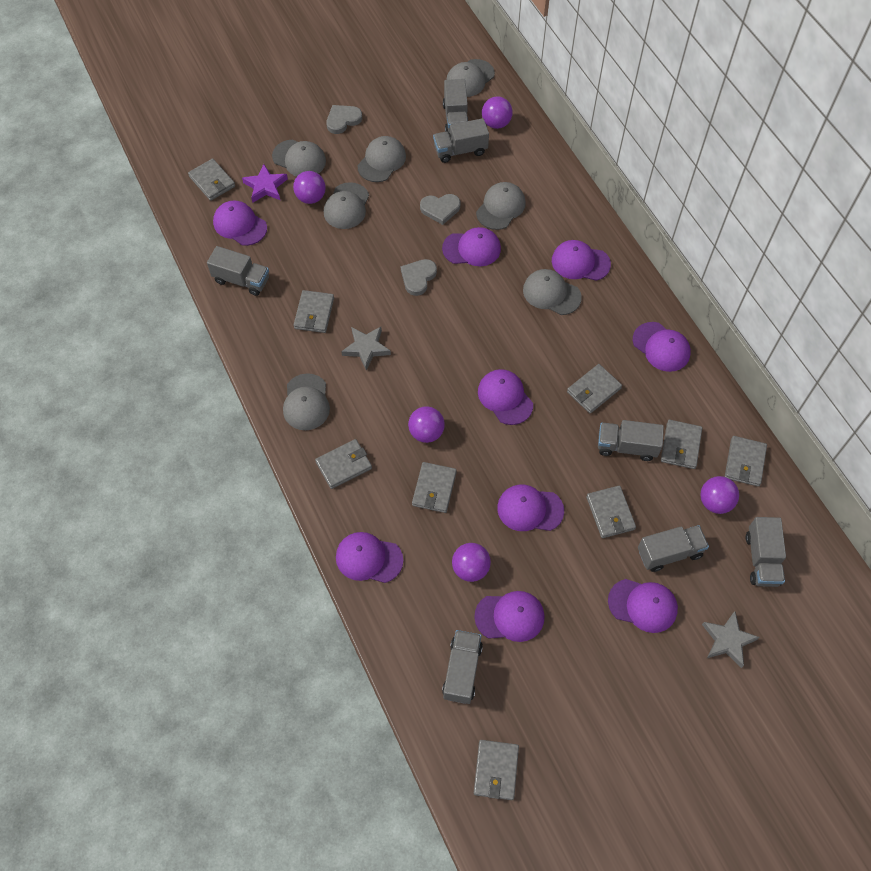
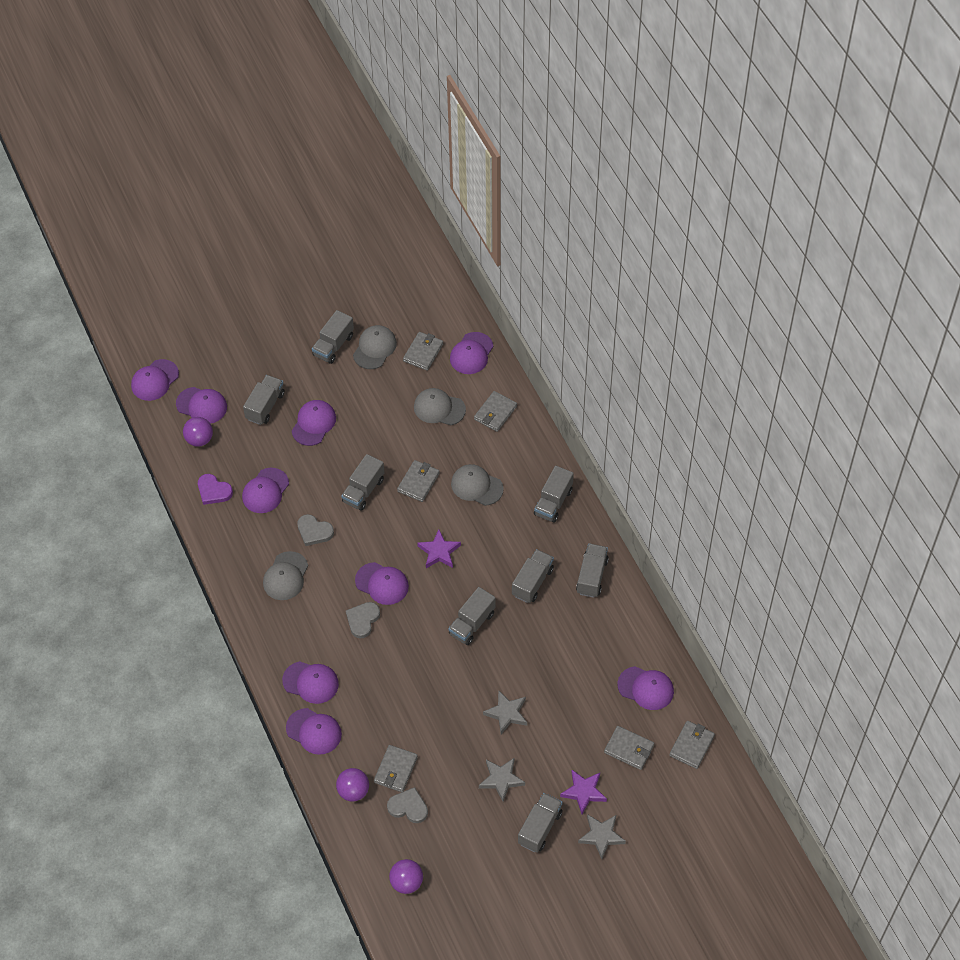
grey cap: 7 -> 4
grey star: 2 -> 3
grey truck: 7 -> 8
grey wallet: 9 -> 6
purple ball: 5 -> 3
purple heart: 0 -> 1
purple star: 1 -> 2

